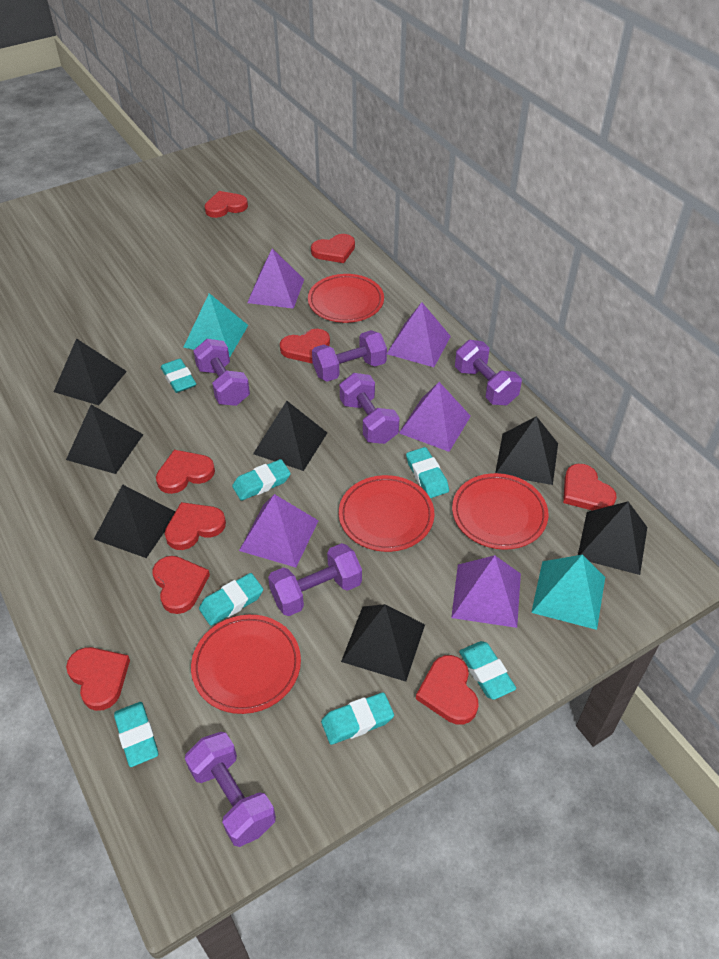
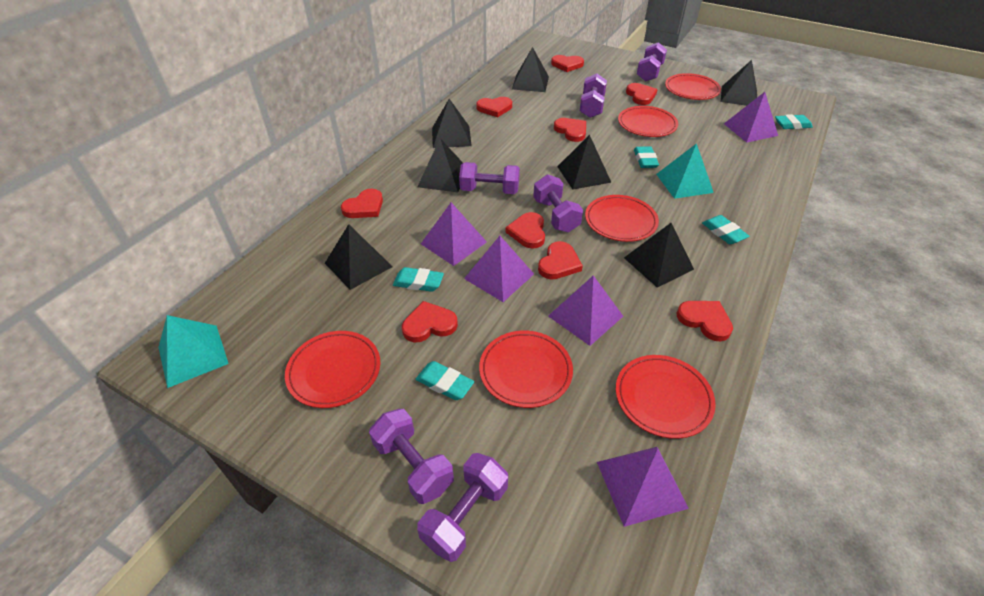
red plate: 4 -> 6
turquoise eraser: 7 -> 5

